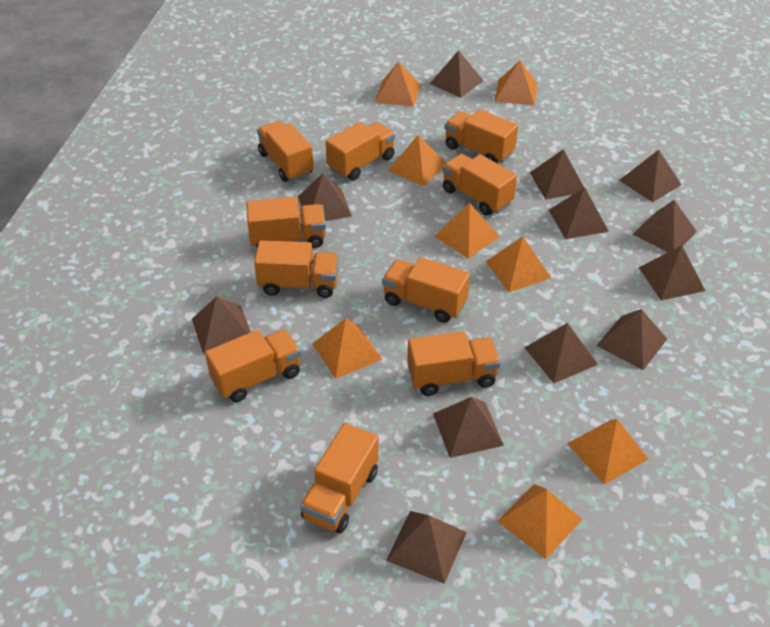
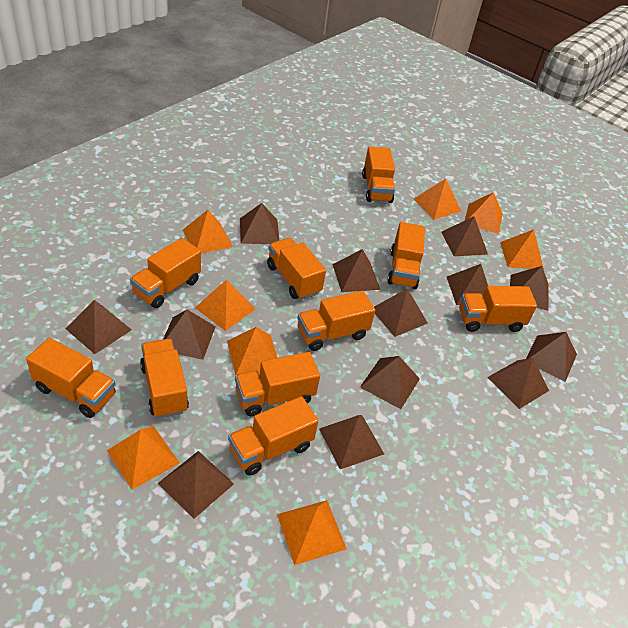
brown pyramid: 12 -> 13

